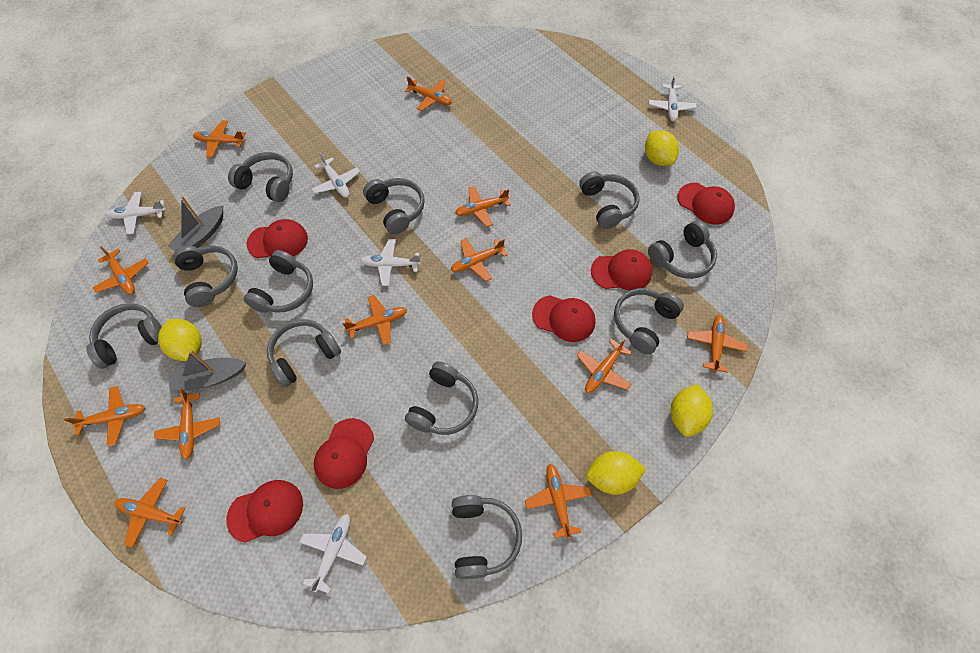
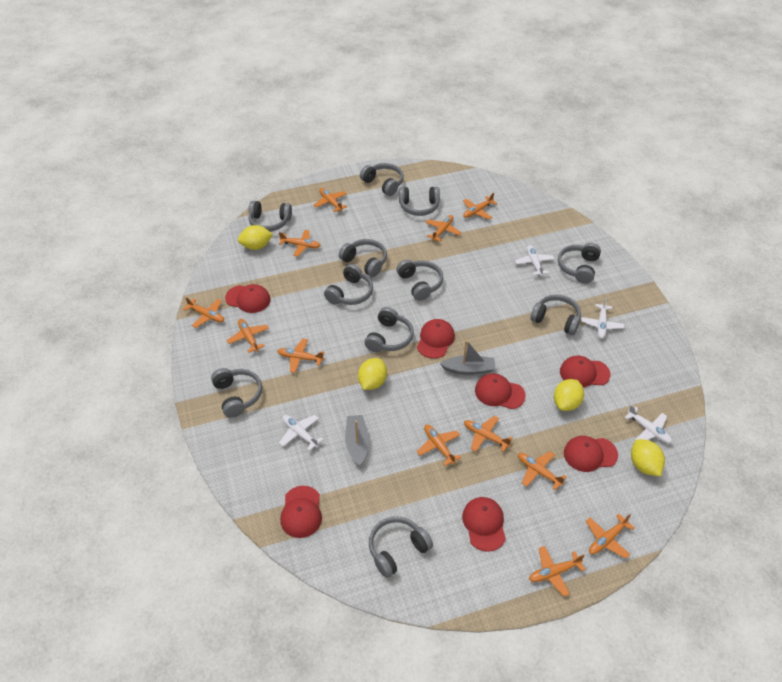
red cap: 6 -> 7
white plane: 5 -> 4

